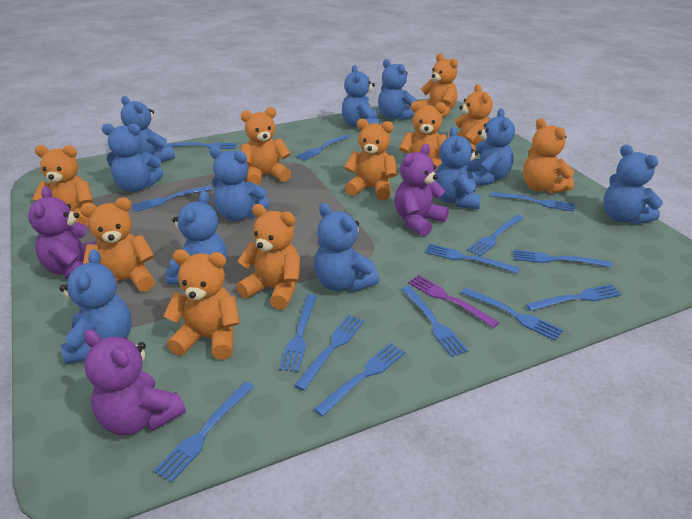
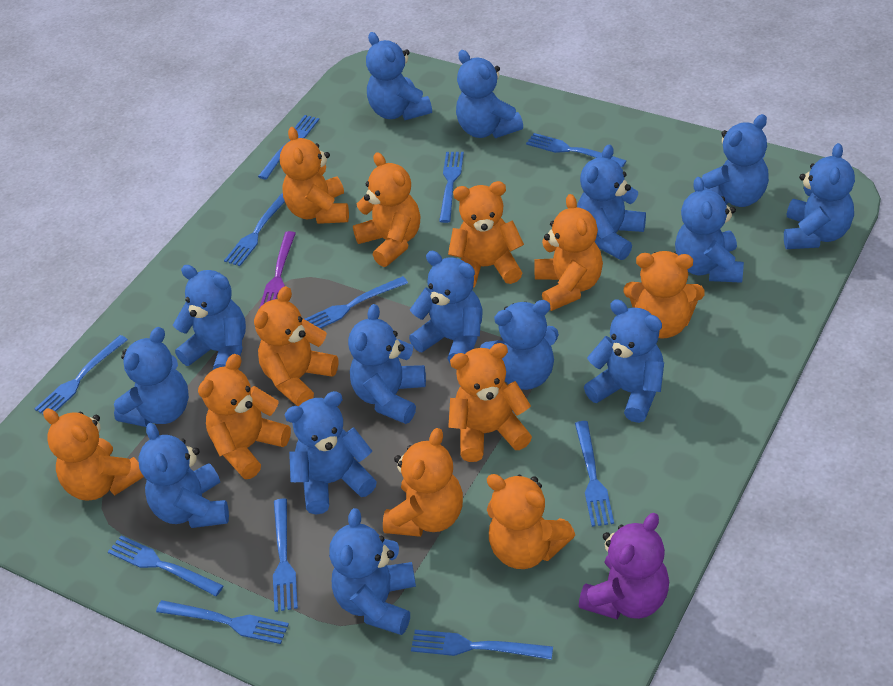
blue fork: 14 -> 11
blue teddy bear: 11 -> 15
orange teddy bear: 10 -> 11
purple teddy bear: 3 -> 1

